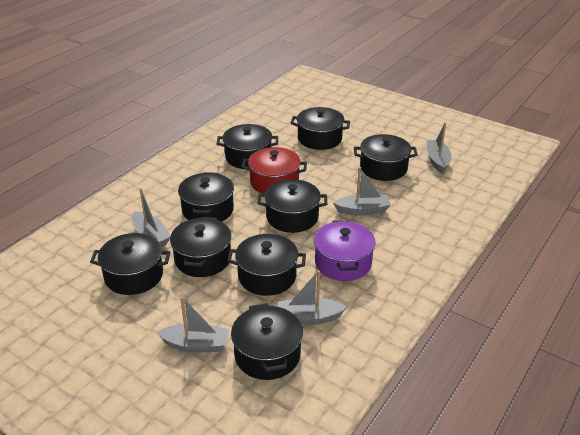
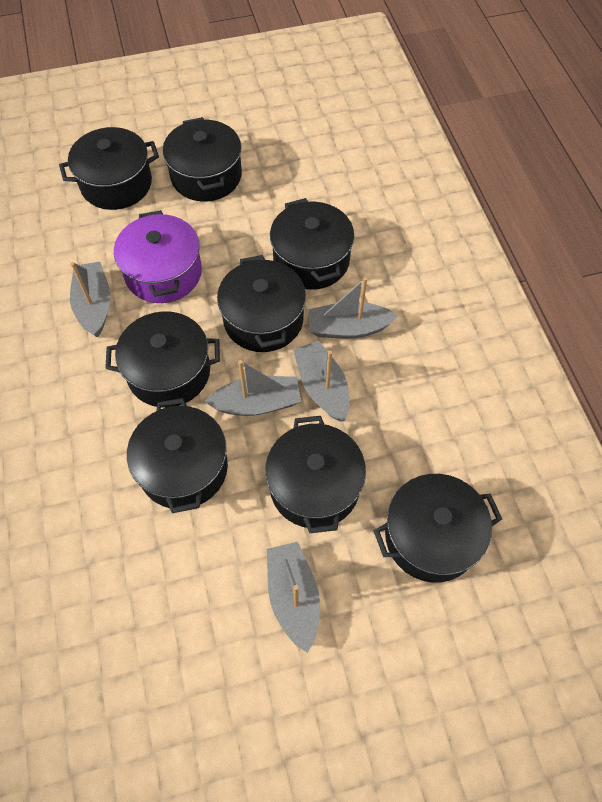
black pot: 9 -> 8
red pot: 1 -> 0

